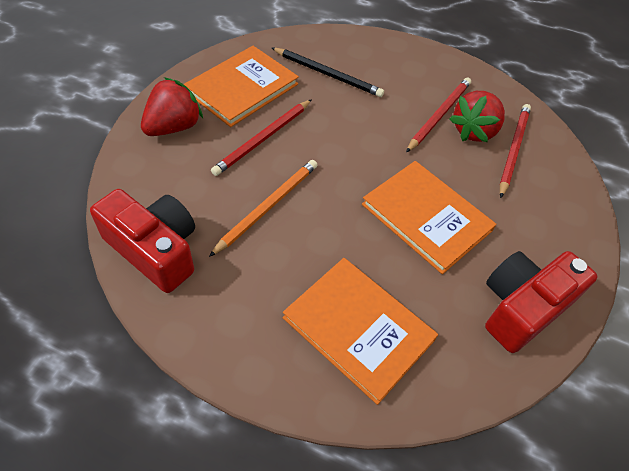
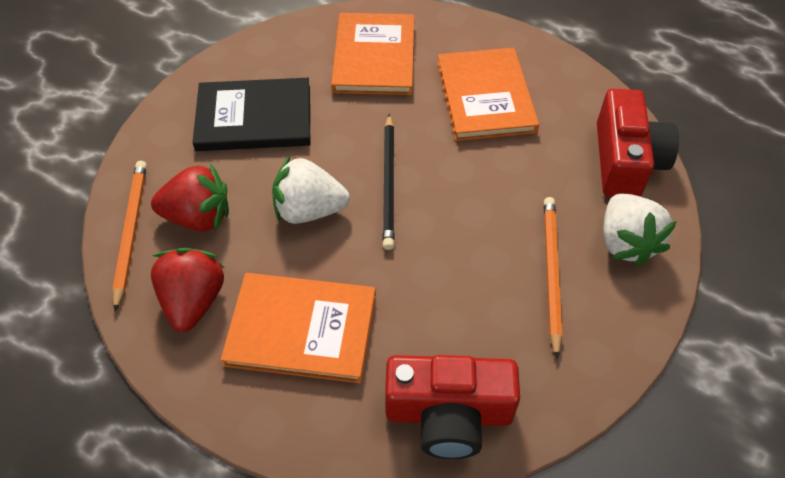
black book: 0 -> 1
orange pencil: 1 -> 2
red pencil: 3 -> 0
white strawberry: 0 -> 2

